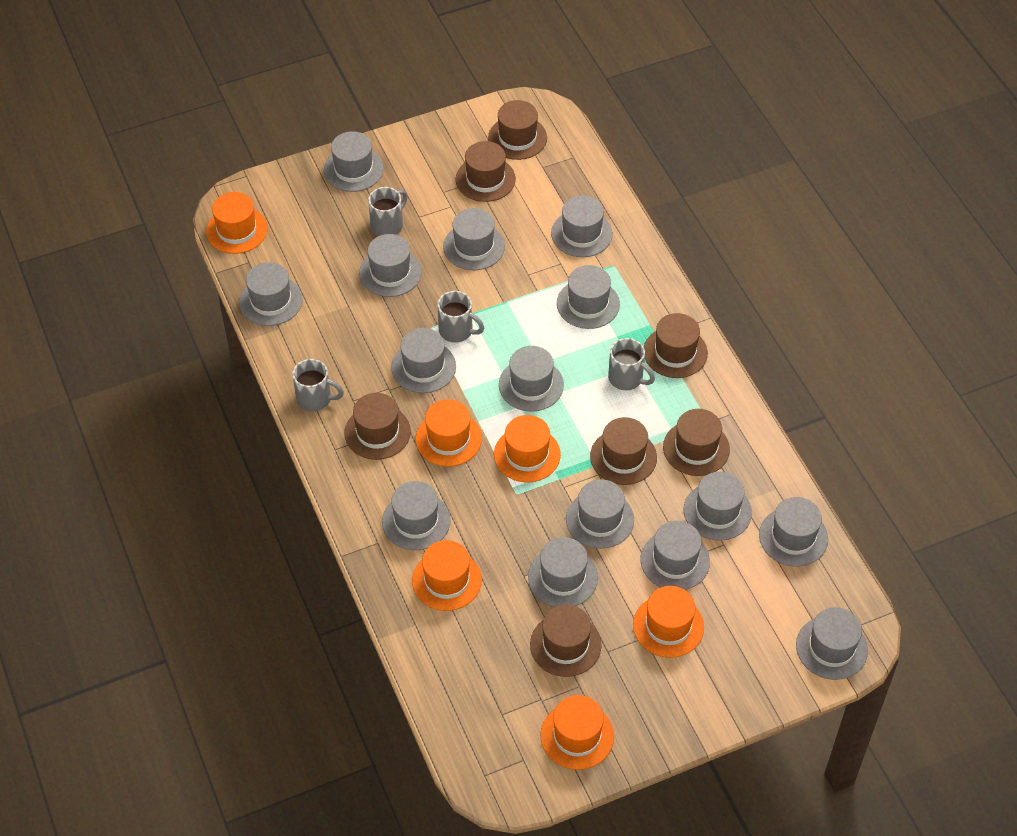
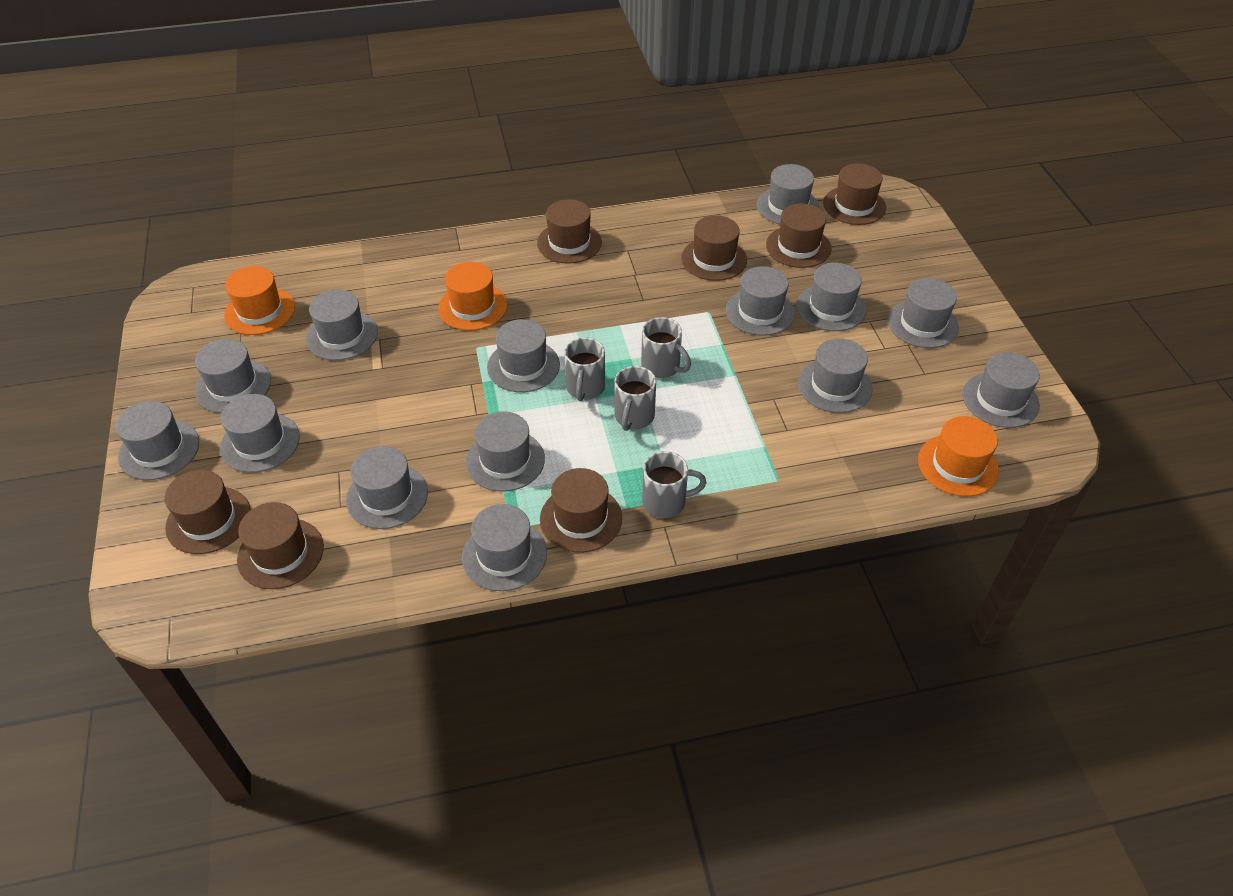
grey hat: 15 -> 14
orange hat: 6 -> 3

